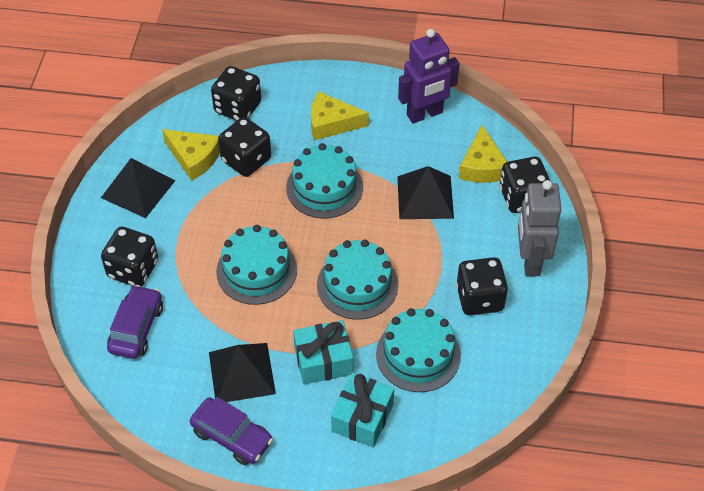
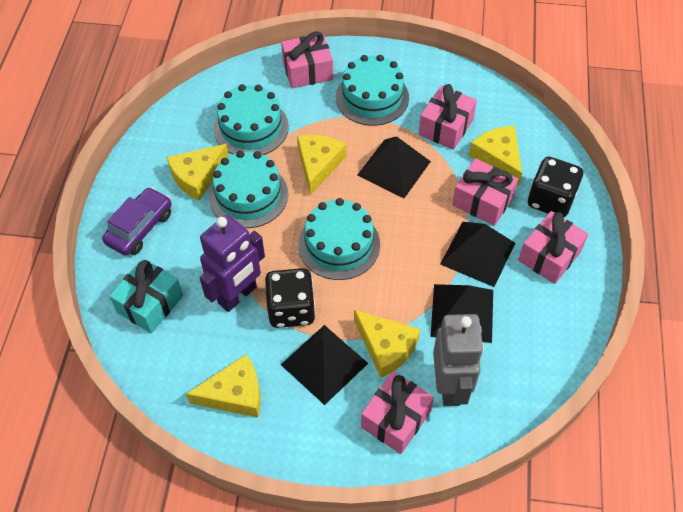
black dice: 5 -> 2
black pyramid: 3 -> 4
pink gift: 0 -> 5
purple car: 2 -> 1
turquoise gift: 2 -> 1
yellow cheese: 3 -> 5

